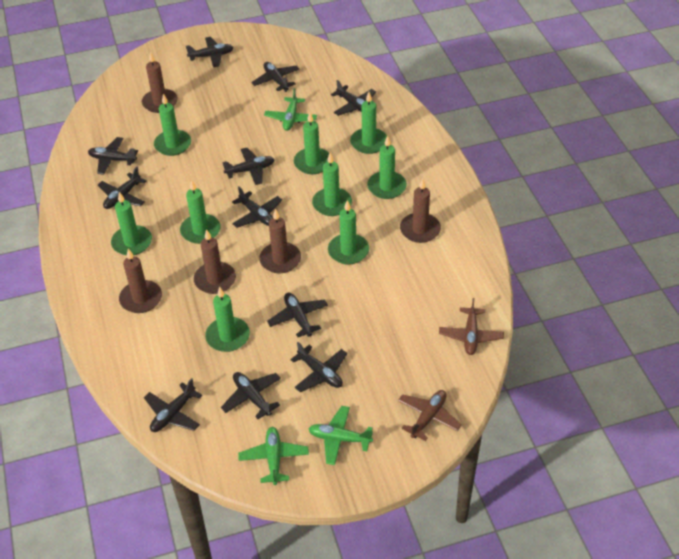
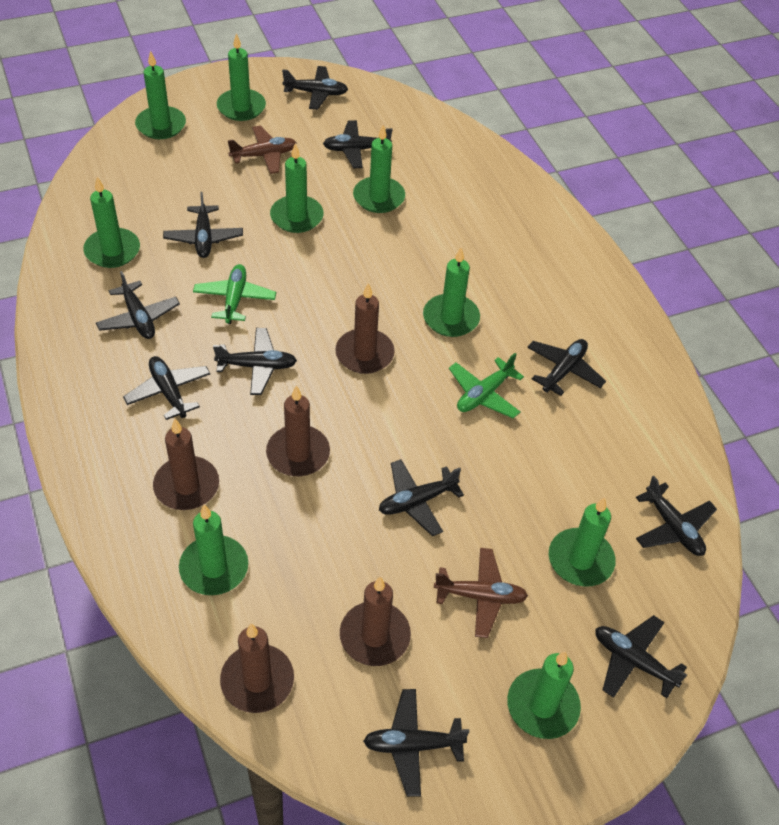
green plane: 3 -> 2

